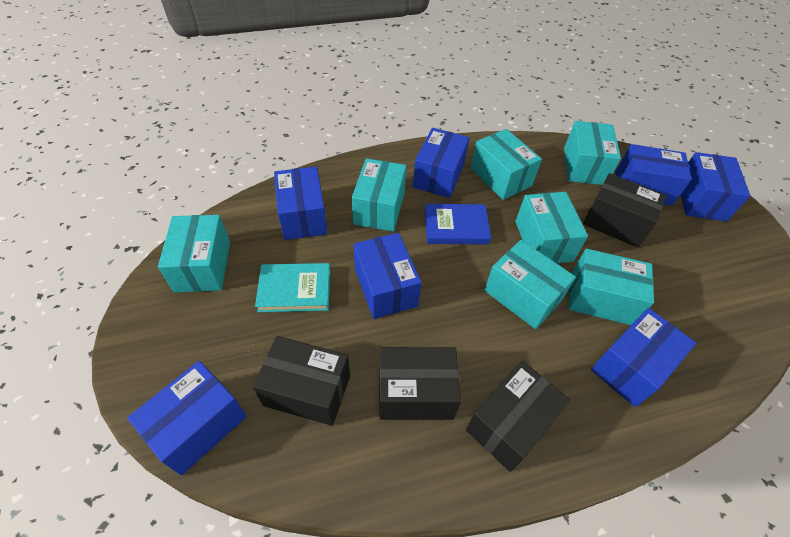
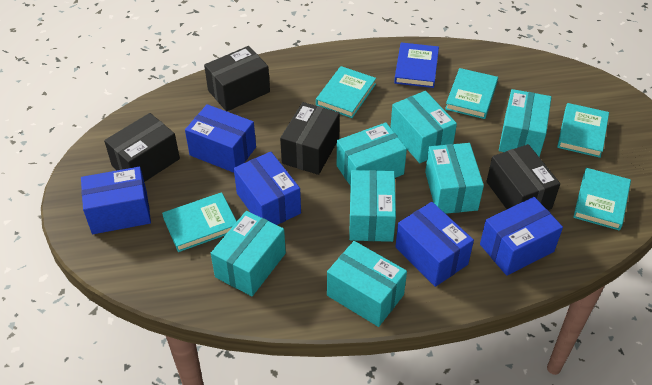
blue box: 7 -> 5
turquoise book: 1 -> 5

